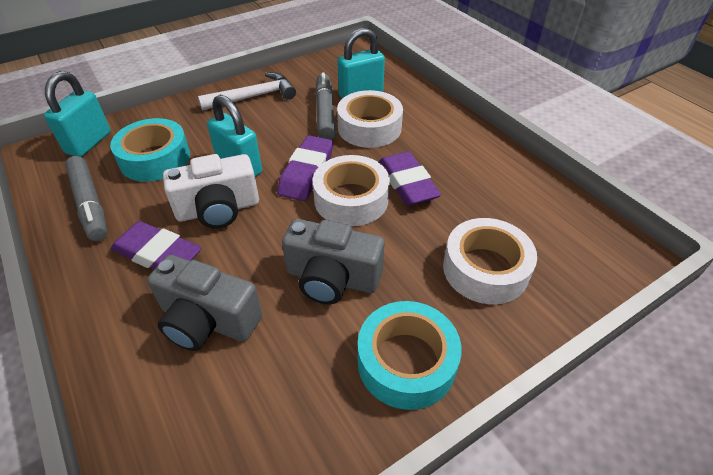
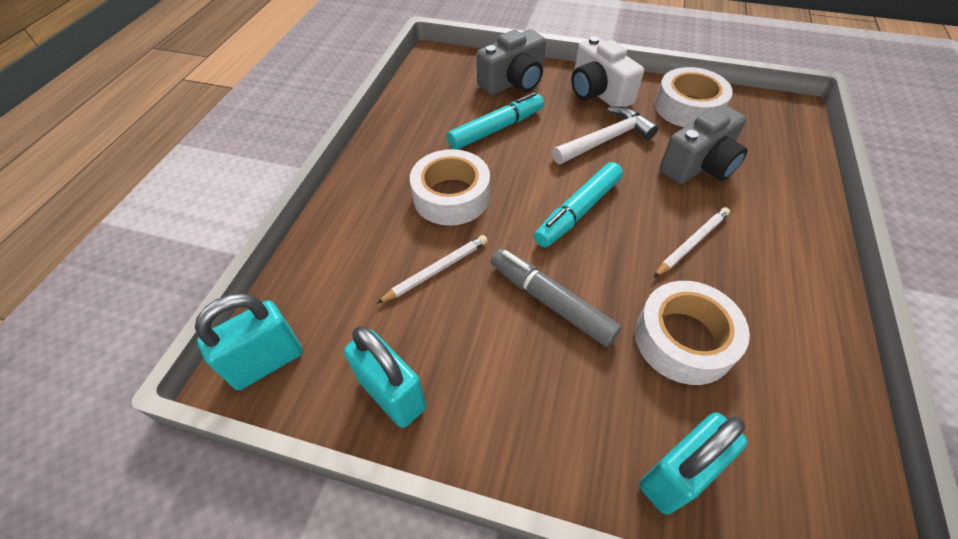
grey marker: 2 -> 1
purple eraser: 3 -> 0
turquoise marker: 0 -> 2
turquoise tape: 2 -> 0
white pencil: 0 -> 2

